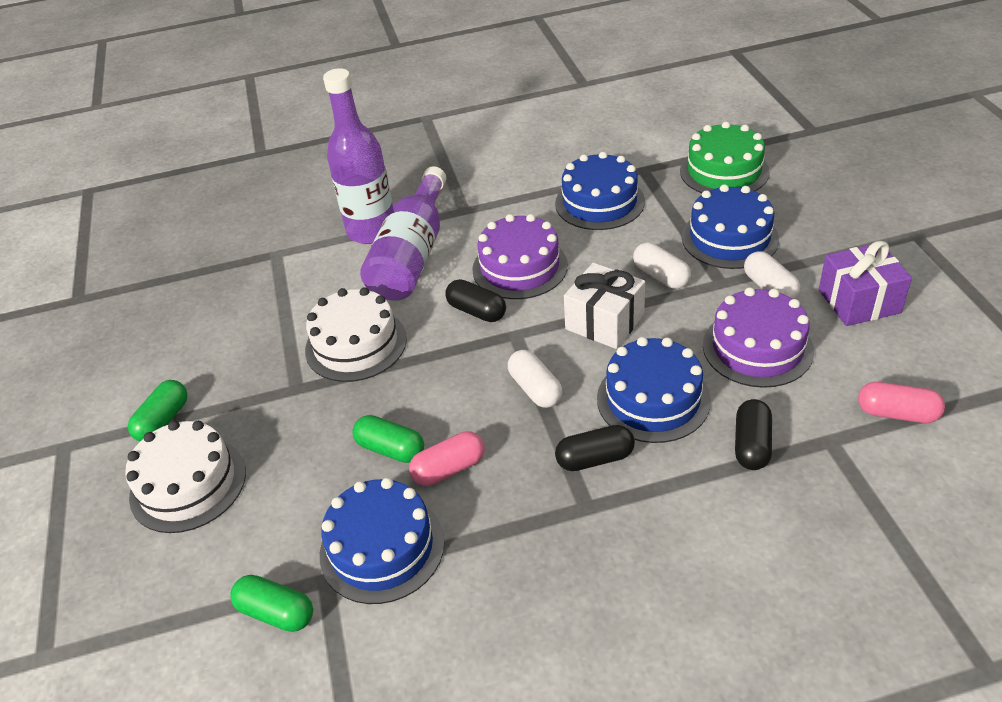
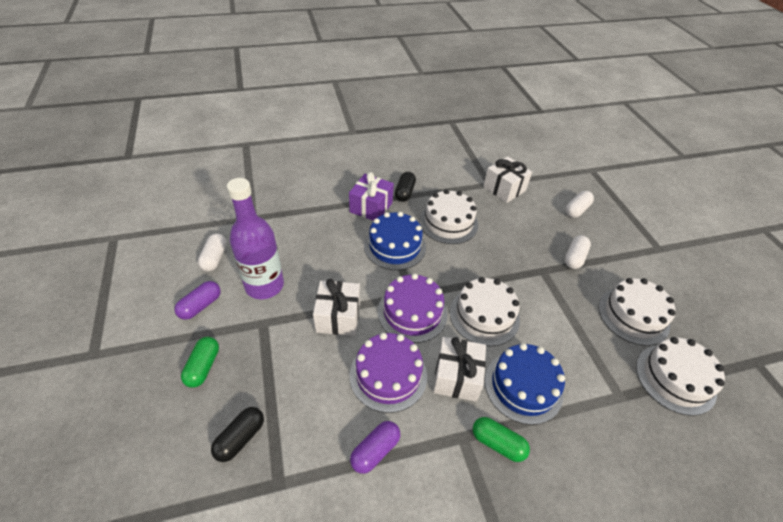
black capsule: 3 -> 2
blue cake: 4 -> 2
green cake: 1 -> 0
green capsule: 3 -> 2
pink capsule: 2 -> 0
purple bottle: 2 -> 1
purple capsule: 0 -> 2
white cake: 2 -> 4
white gift: 1 -> 3

